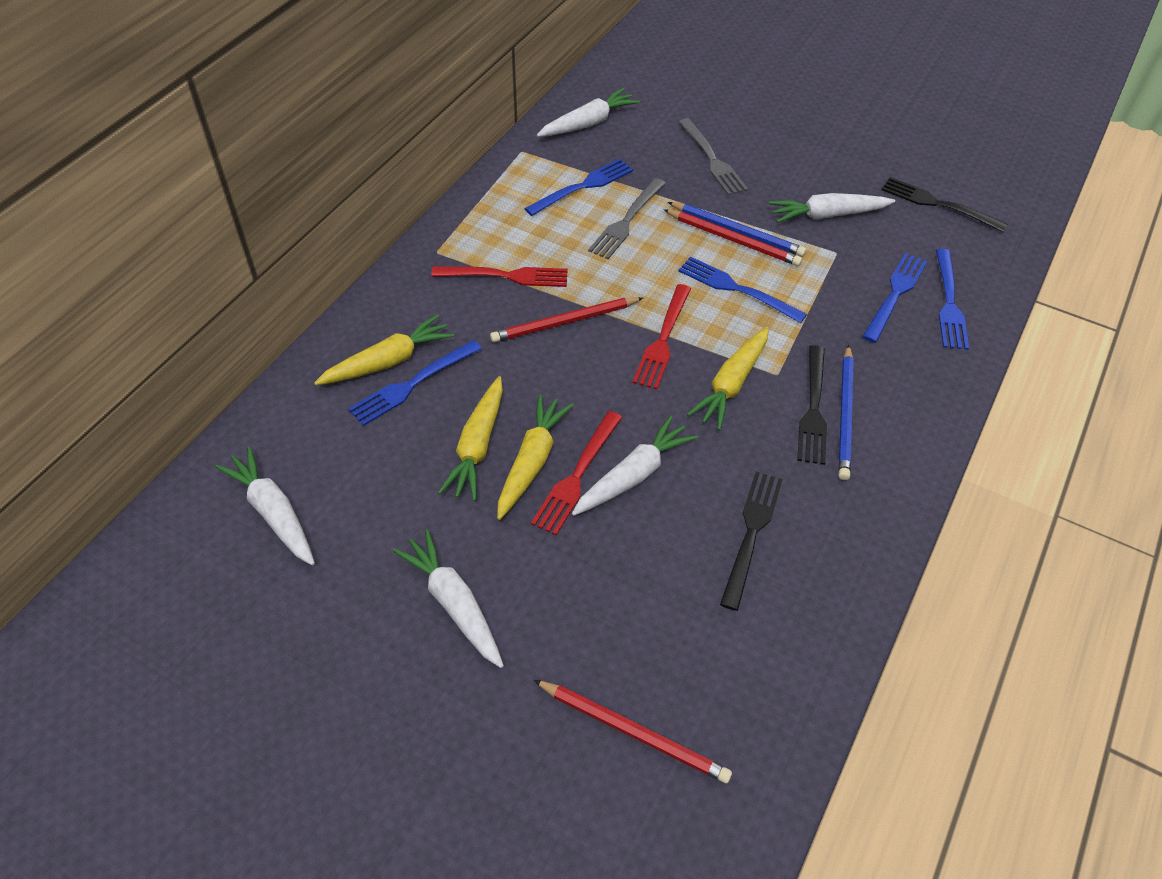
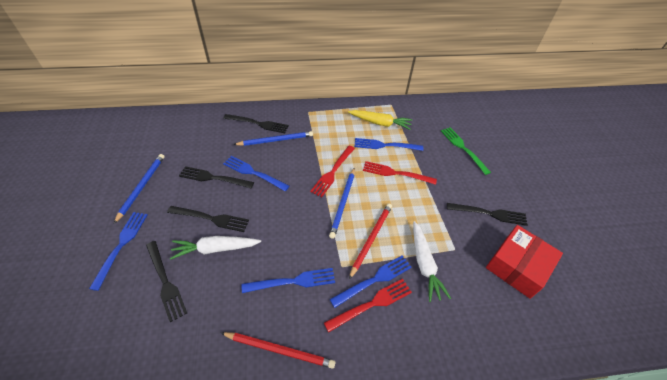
black fork: 3 -> 5
blue pencil: 2 -> 3
green fork: 0 -> 1
grey fork: 2 -> 0
red box: 0 -> 1
red pencil: 3 -> 2
white carrot: 5 -> 2
yellow carrot: 4 -> 1

